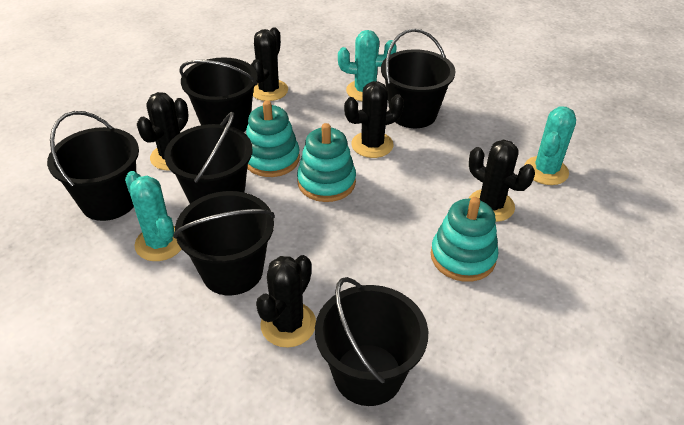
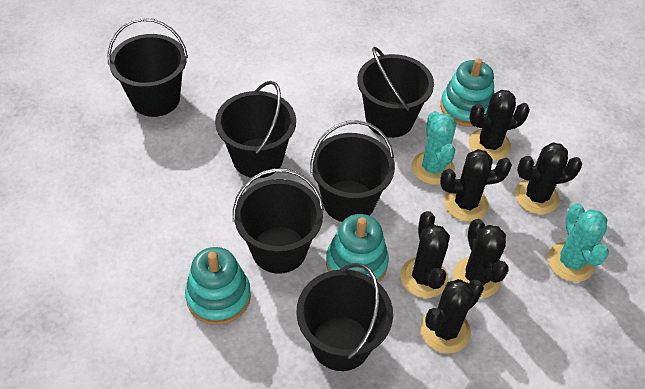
black cactus: 5 -> 6
turquoise cactus: 3 -> 2

